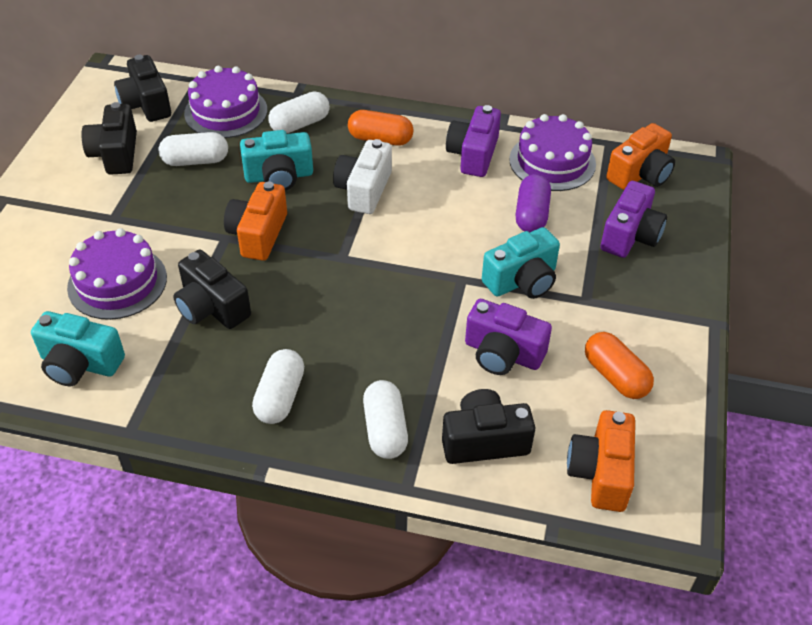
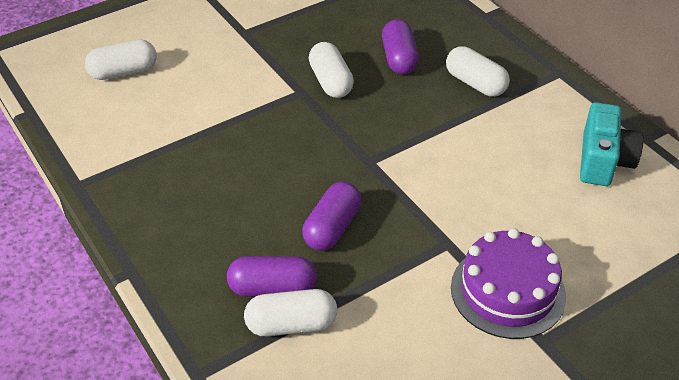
black camera: 4 -> 0
orange camera: 3 -> 0
orange capsule: 2 -> 0
purple cake: 3 -> 1
purple camera: 3 -> 0
purple capsule: 1 -> 3
turquoise camera: 3 -> 1
white camera: 1 -> 0

